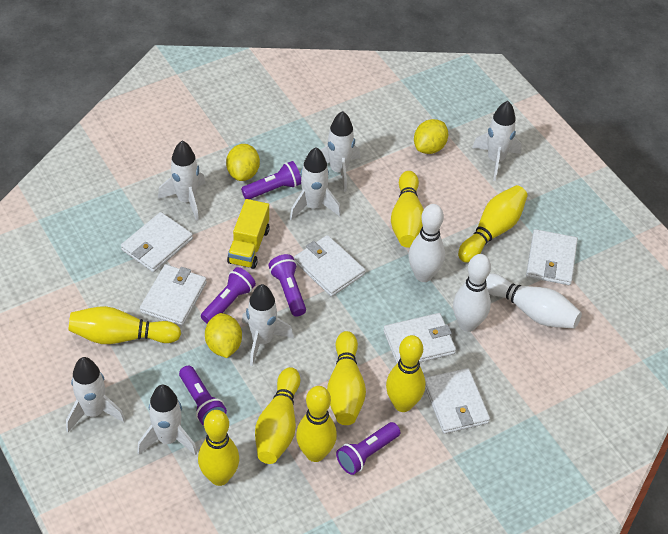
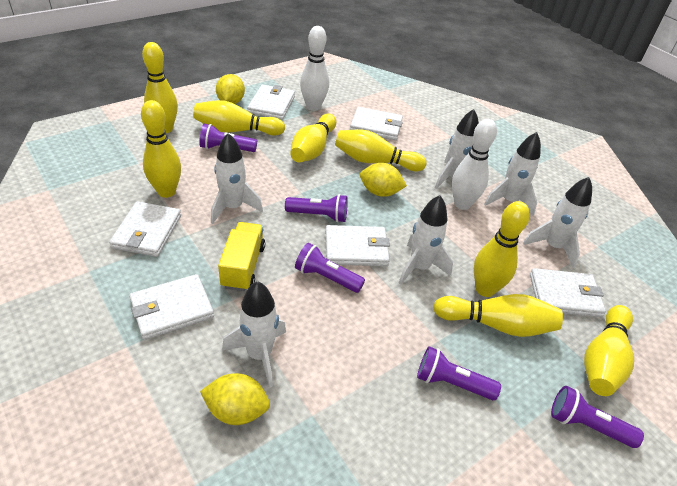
white bowling pin: 3 -> 2
white rocket: 7 -> 6

